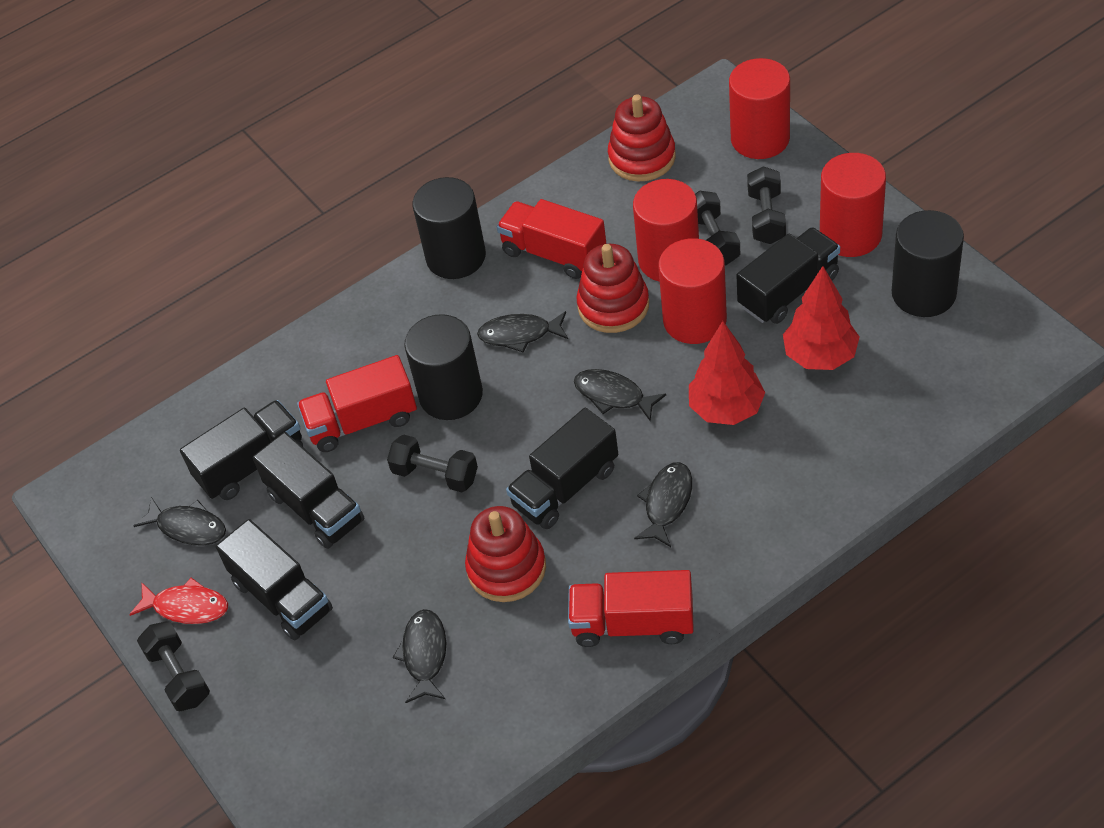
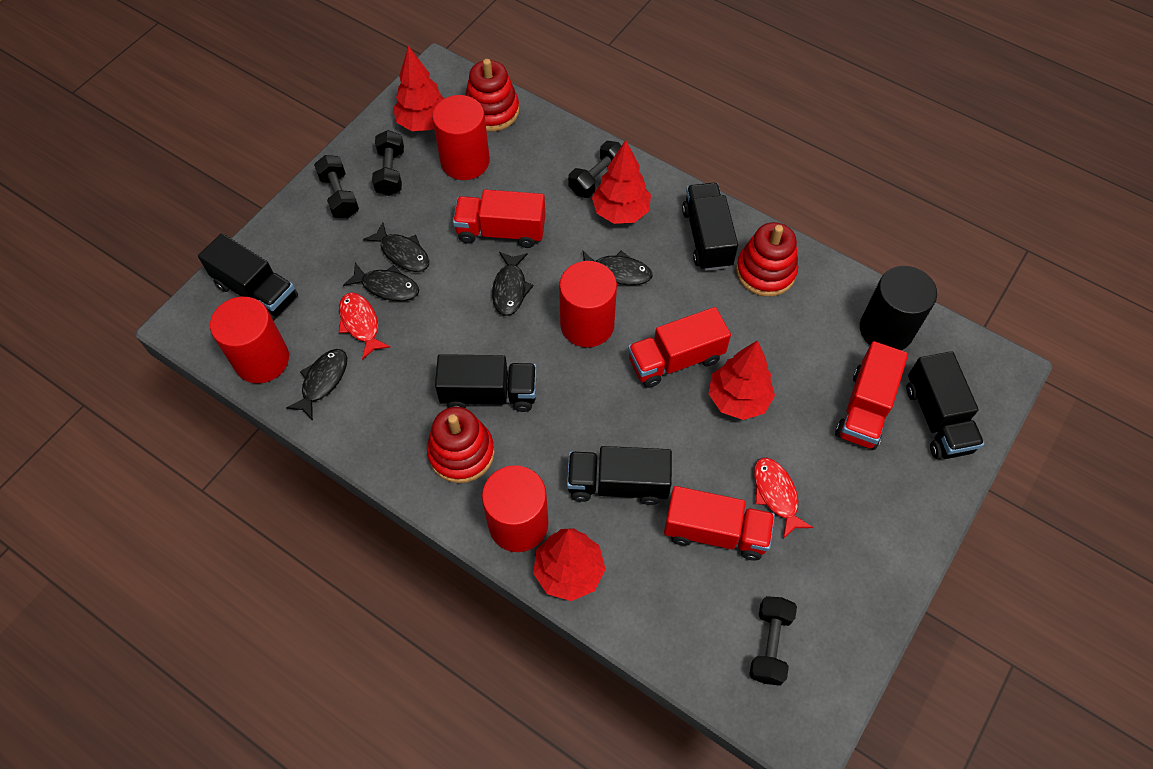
black cylinder: 3 -> 1
red fish: 1 -> 2
red tree: 2 -> 4
red truck: 3 -> 4

